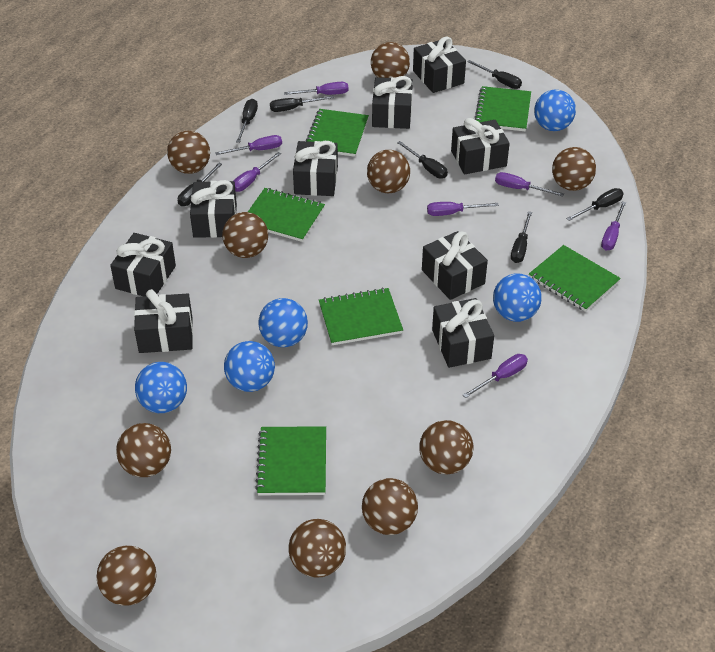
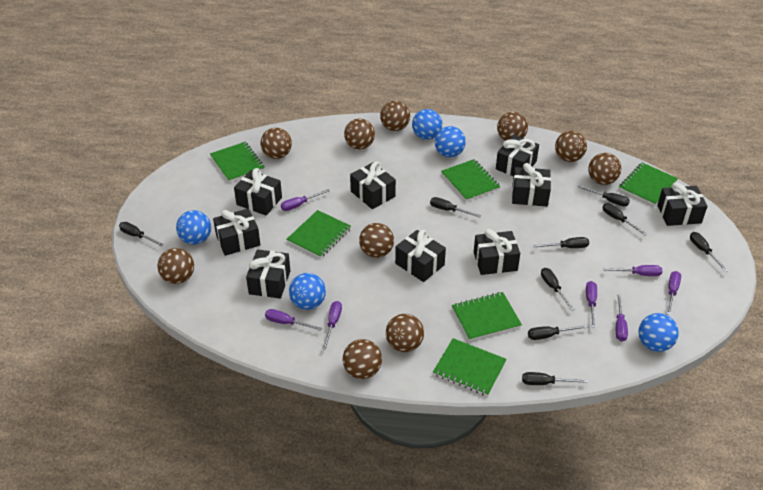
black screwdriver: 7 -> 9

